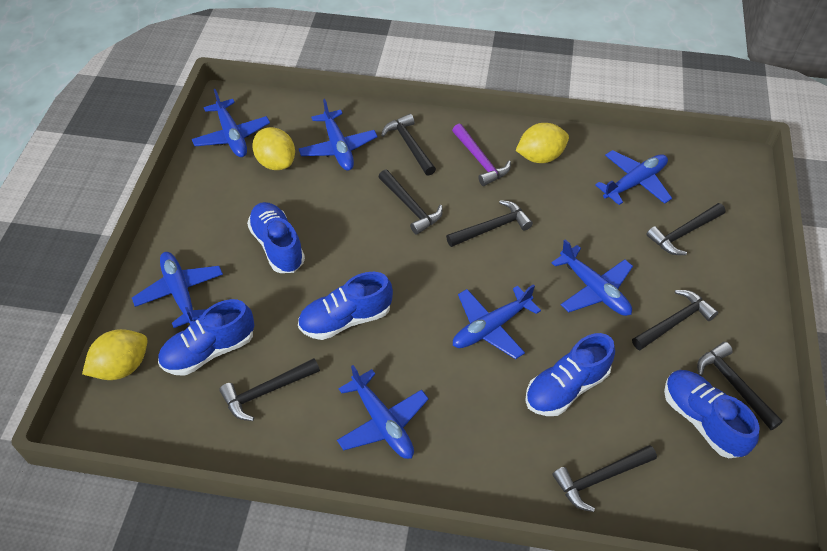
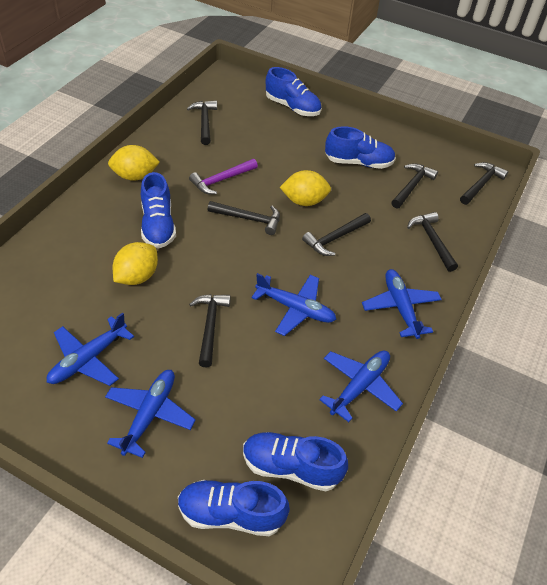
black hammer: 8 -> 7
blue plane: 7 -> 5

